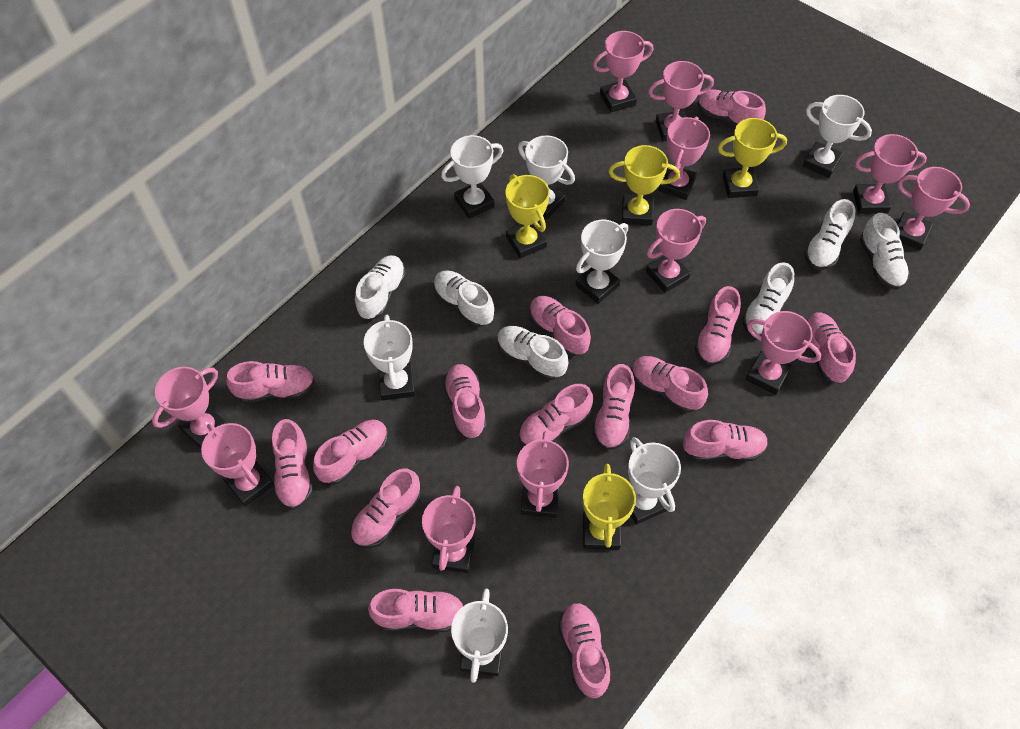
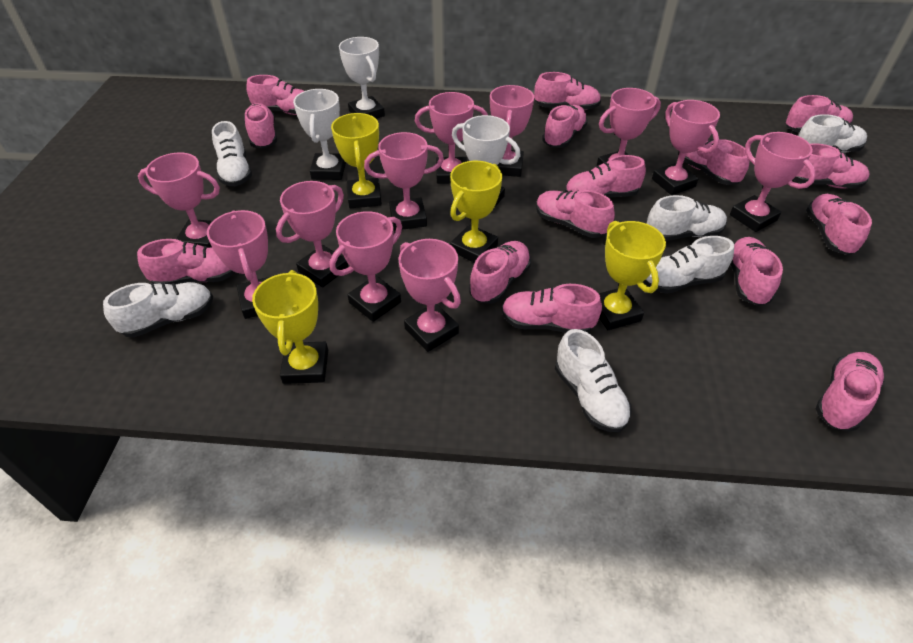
white trophy: 7 -> 3

